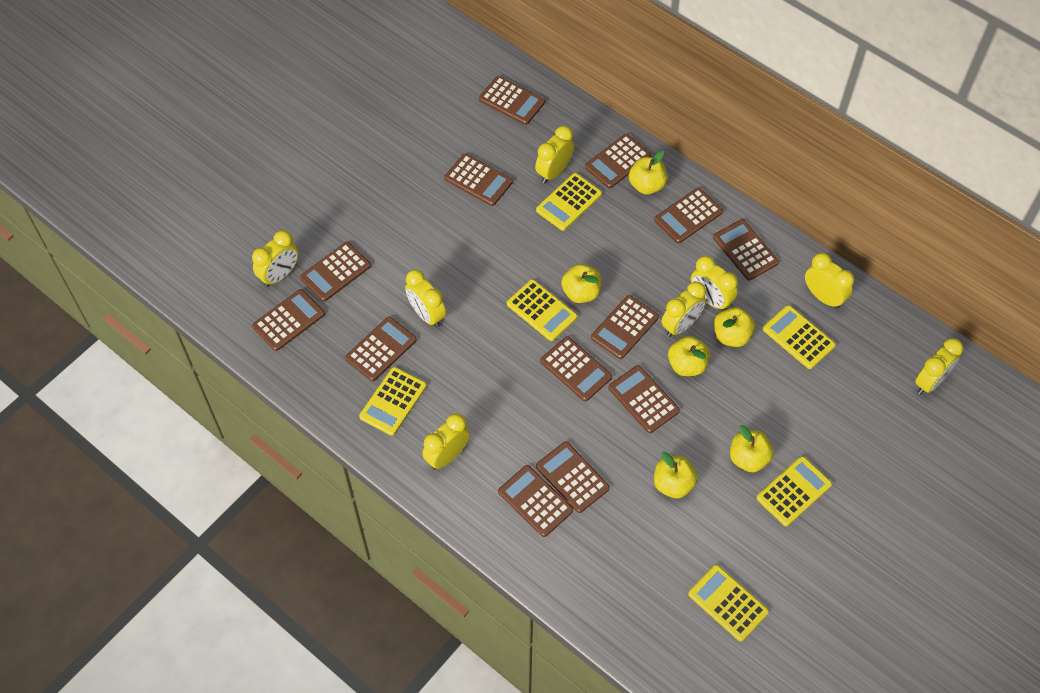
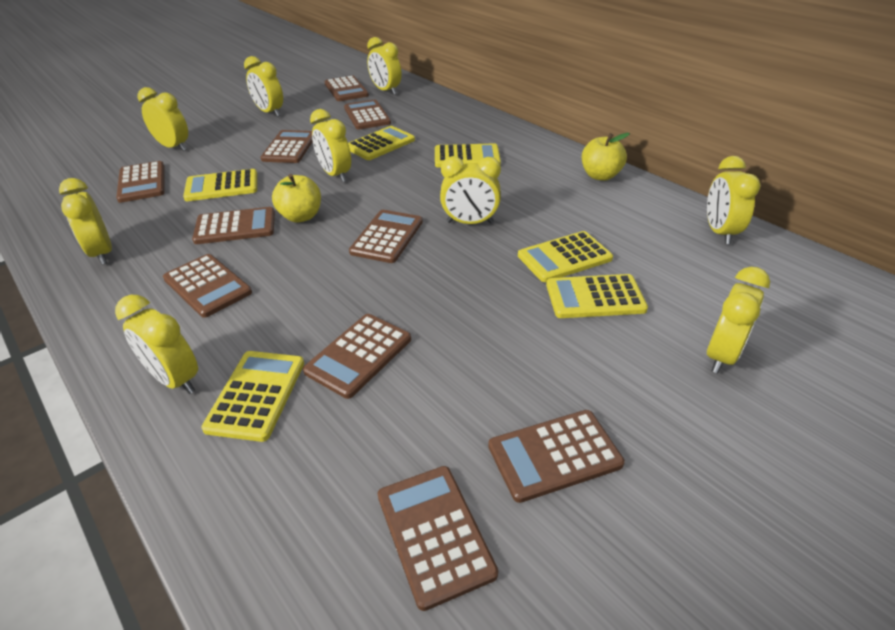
brown calculator: 13 -> 10
yellow apple: 6 -> 2
yellow clock: 8 -> 9

